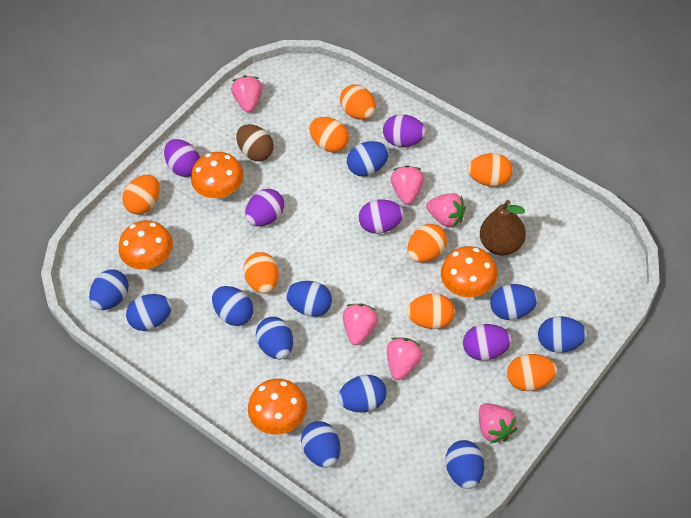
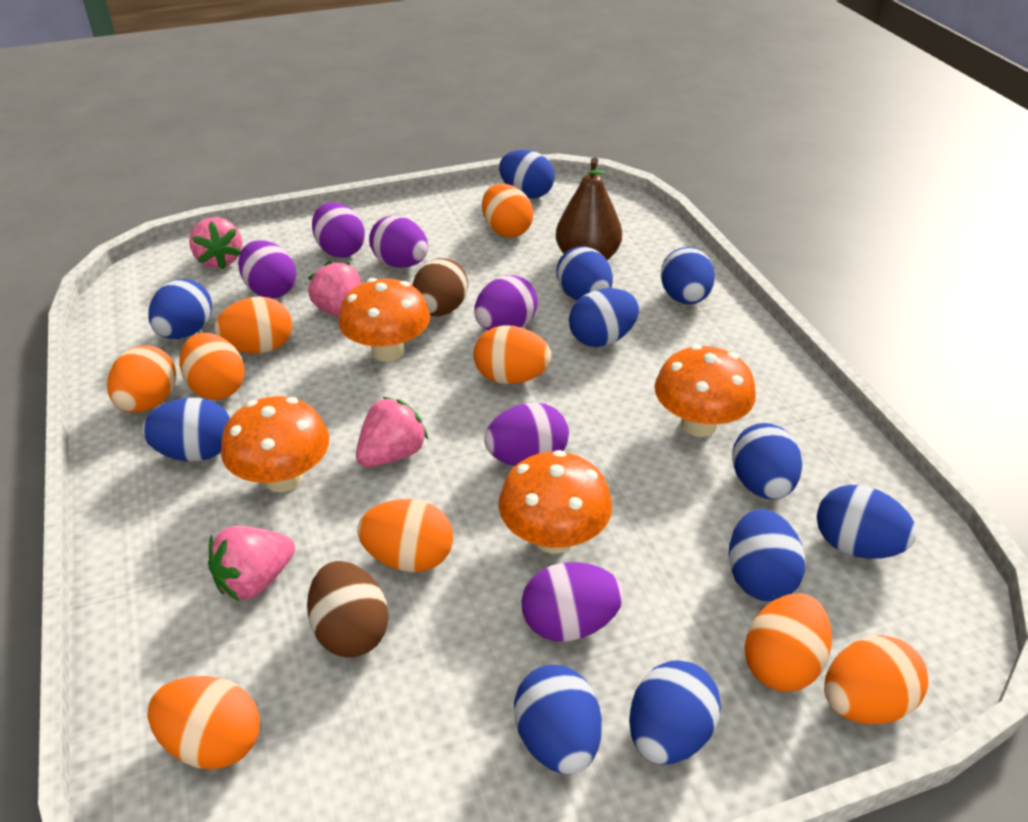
brown egg: 1 -> 2
orange egg: 8 -> 9
pink strawberry: 6 -> 4
purple egg: 5 -> 6

